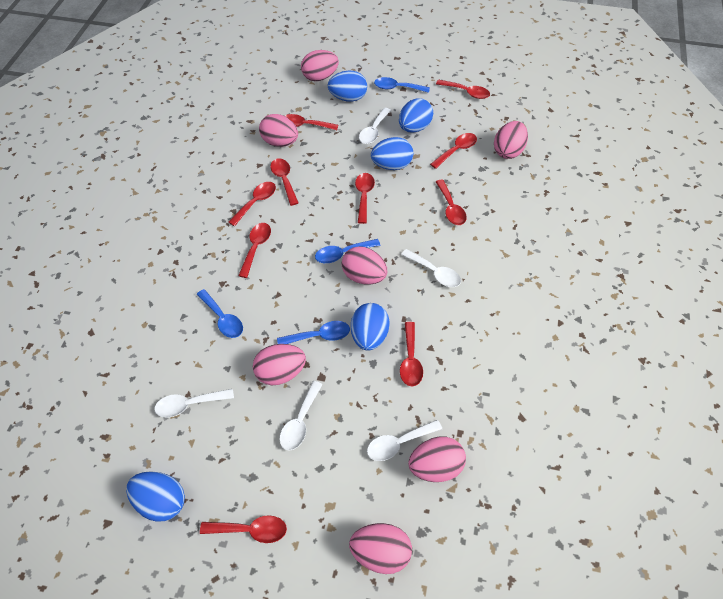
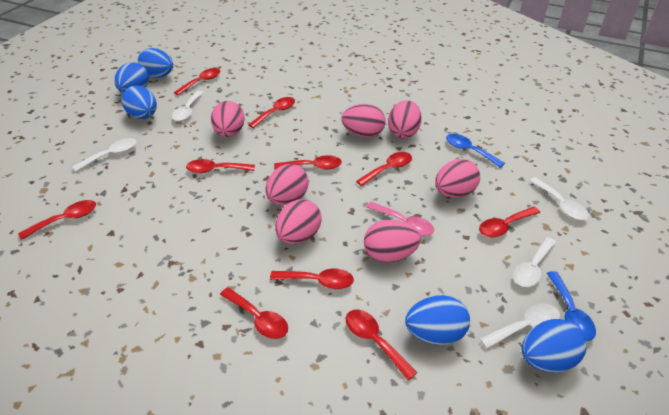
blue spoon: 4 -> 2
pink spoon: 0 -> 1

